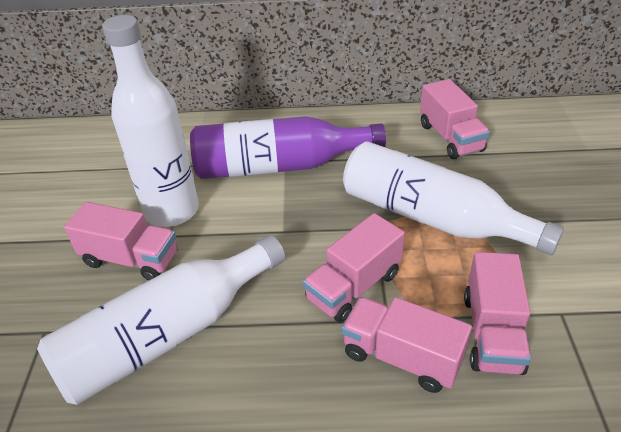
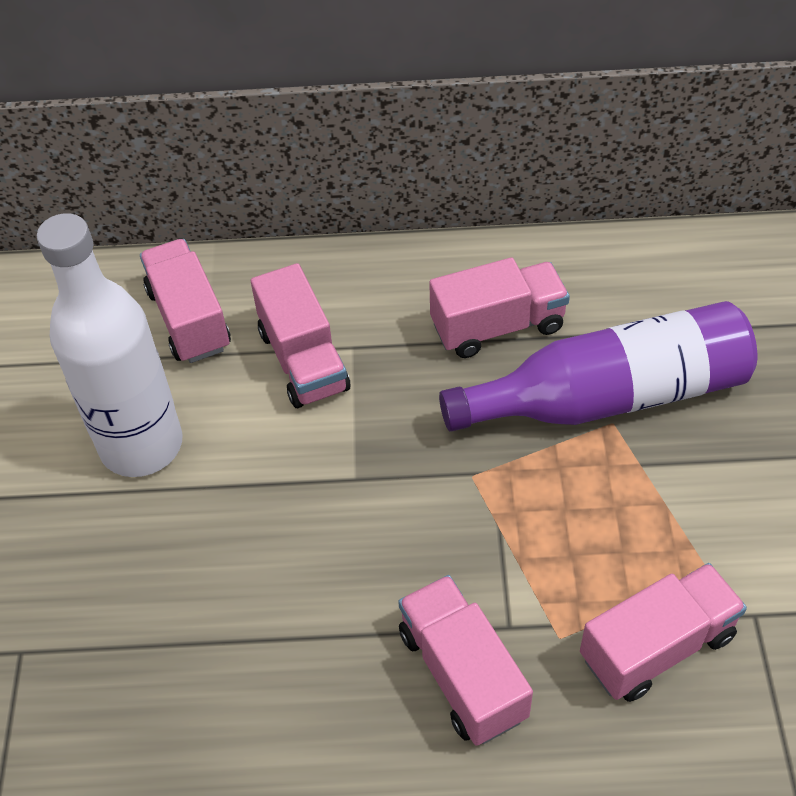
white bottle: 3 -> 1

